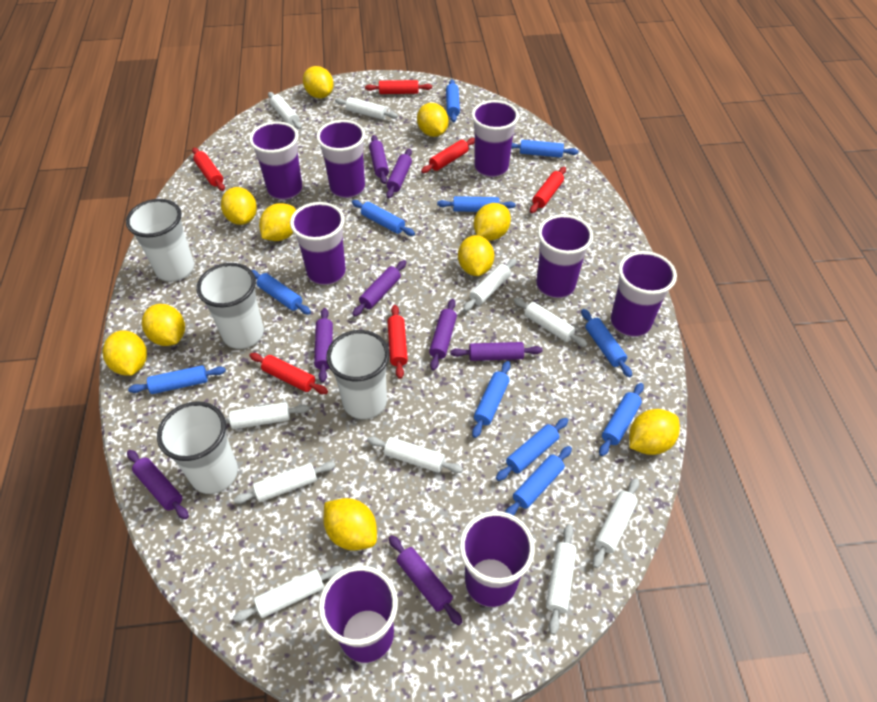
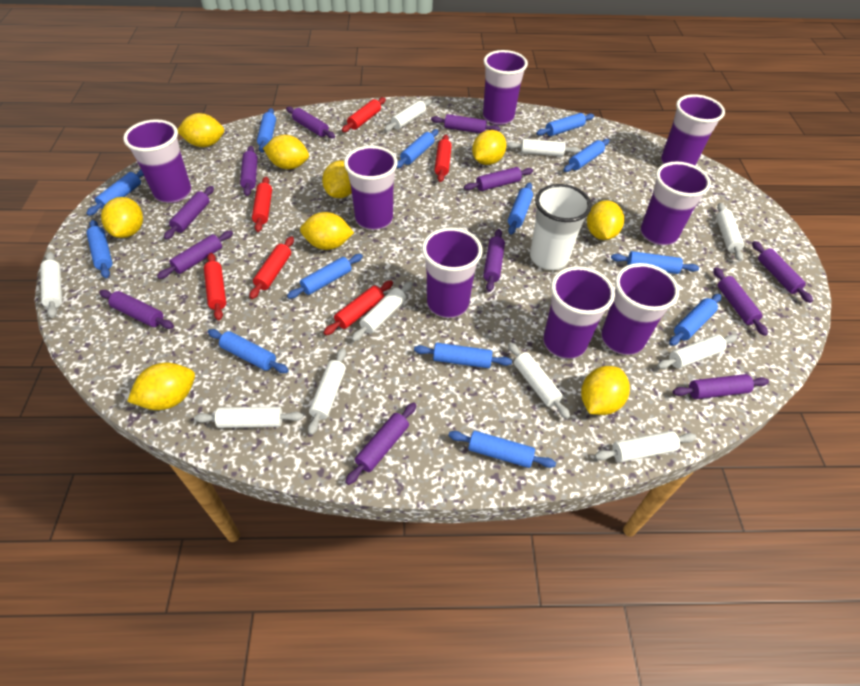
blue rolling pin: 11 -> 13
purple rolling pin: 8 -> 12
white cup: 4 -> 1
yellow lemon: 10 -> 9

